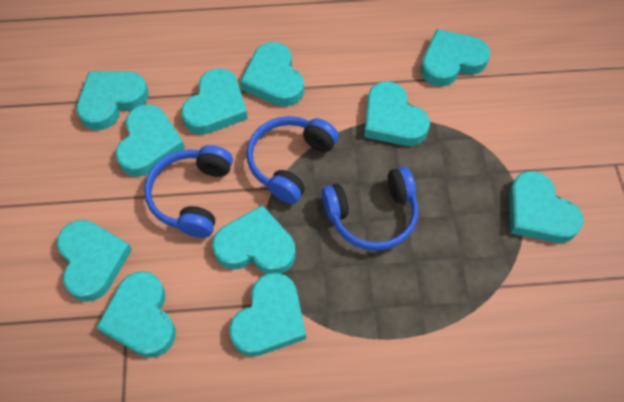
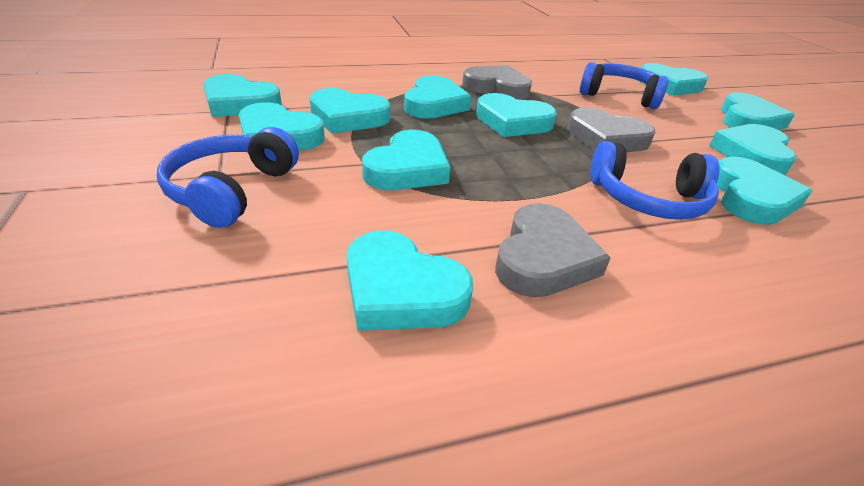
grey heart: 0 -> 3

